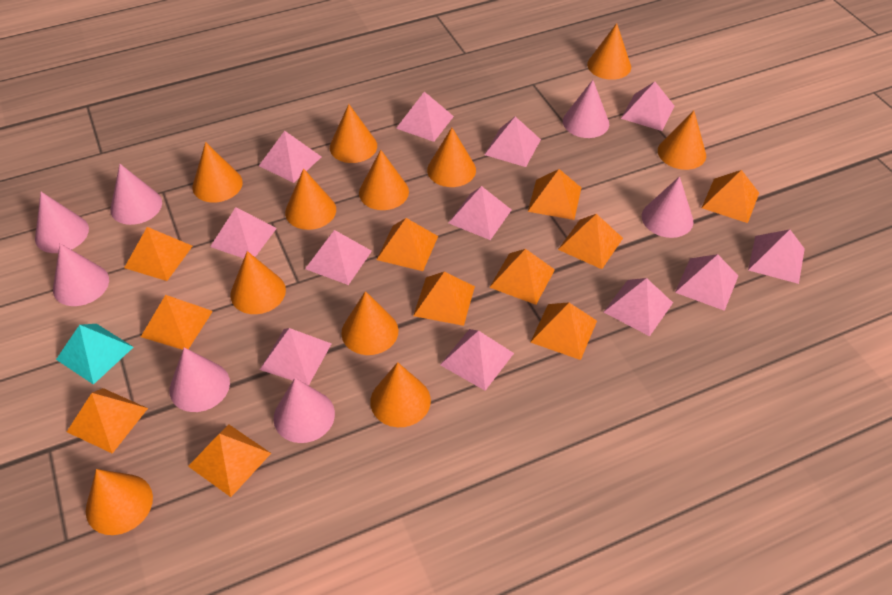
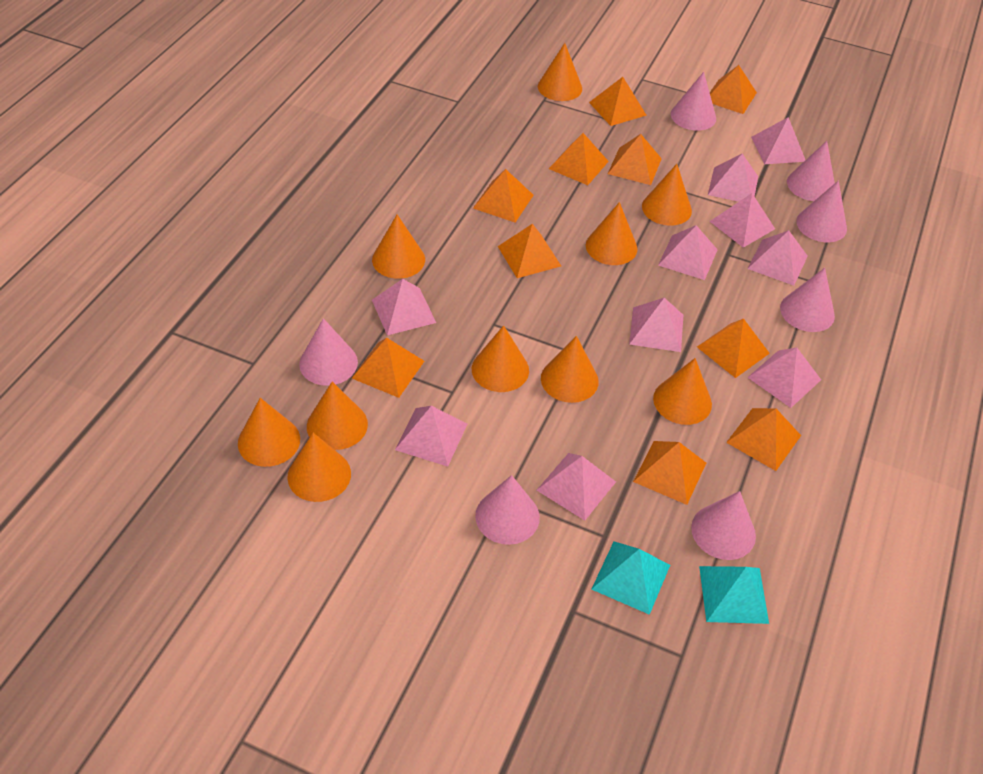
orange cone: 11 -> 10
orange pyramid: 11 -> 10
pink pyramid: 12 -> 10
turquoise pyramid: 1 -> 2

